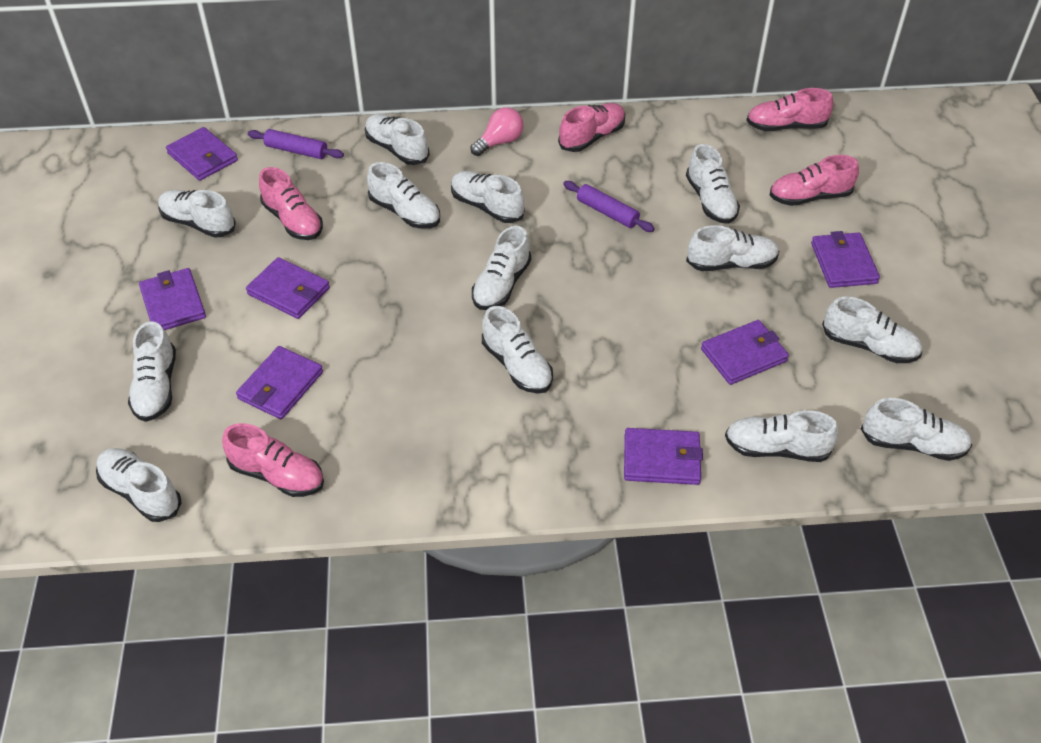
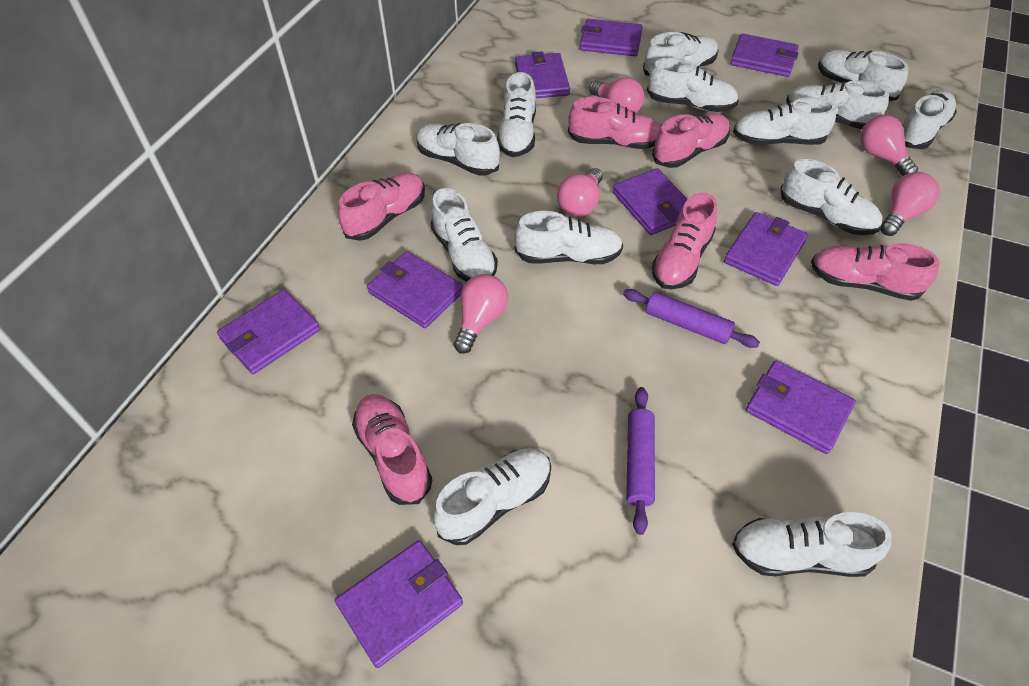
pink light bulb: 1 -> 5
pink shoe: 5 -> 6
purple wallet: 7 -> 9

